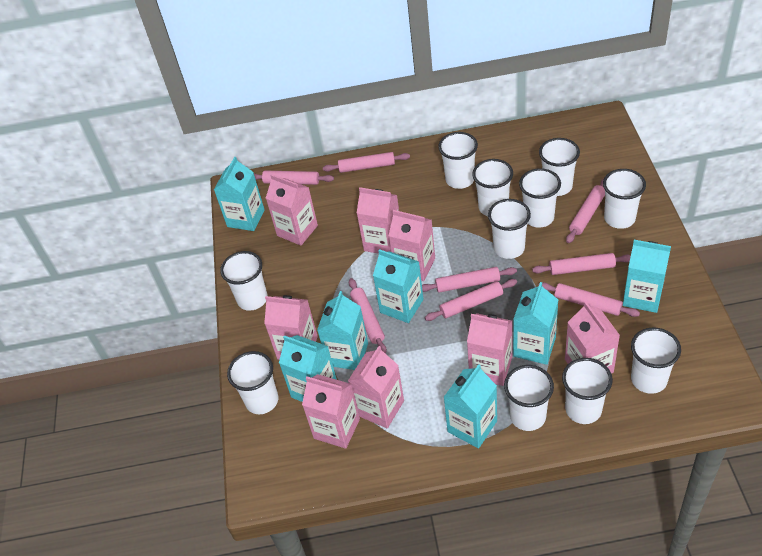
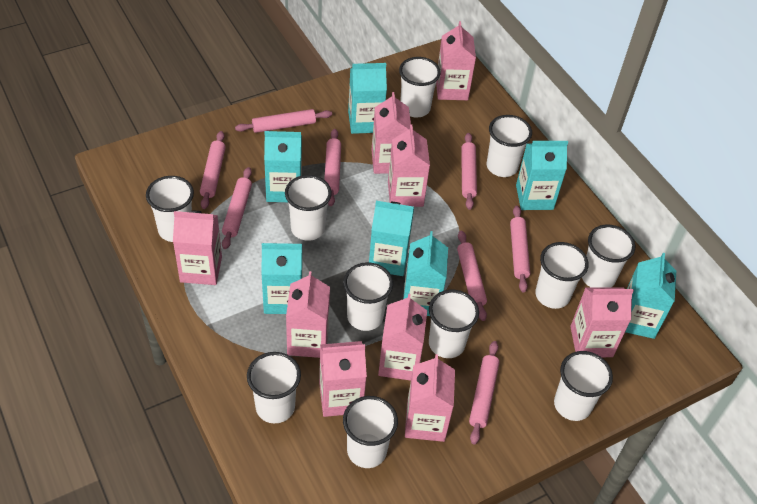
pink carton: 8 -> 9

